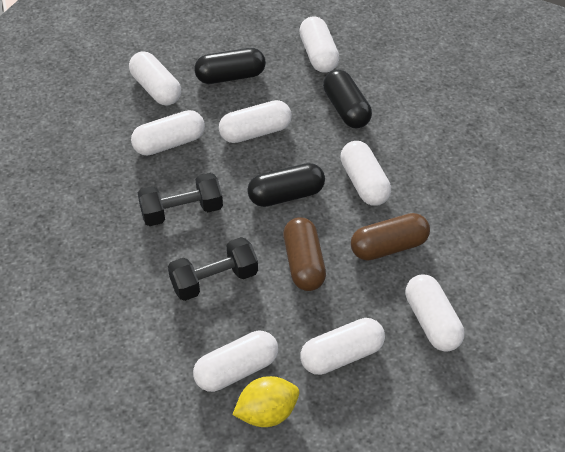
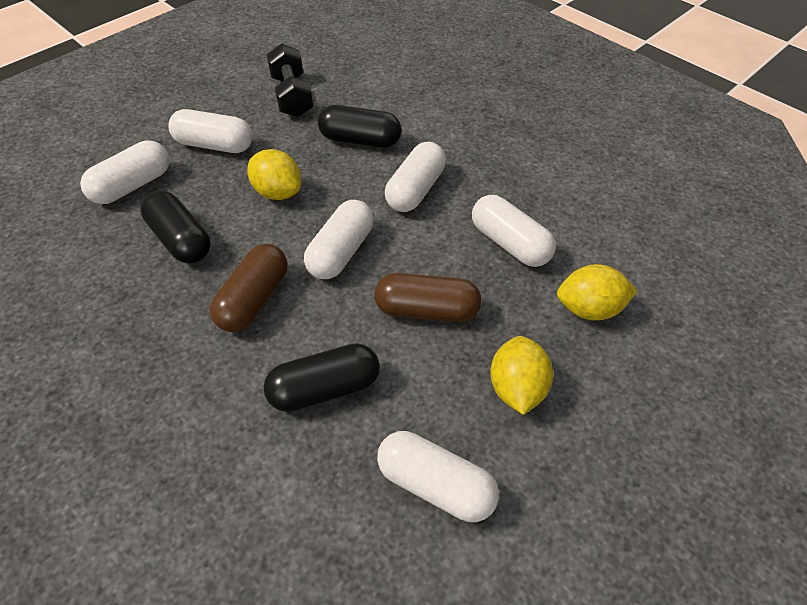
black dumbbell: 2 -> 1
white capsule: 8 -> 6
yellow lemon: 1 -> 3

